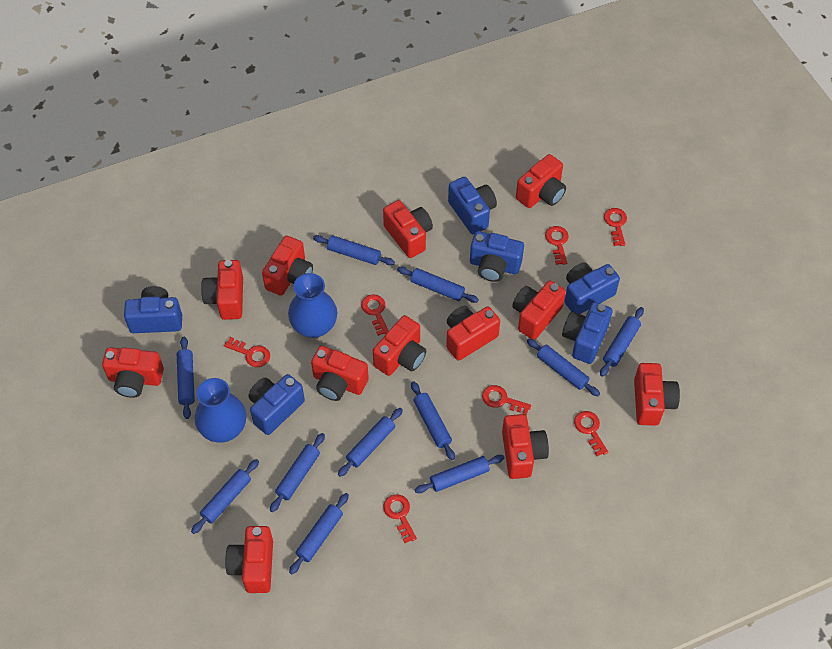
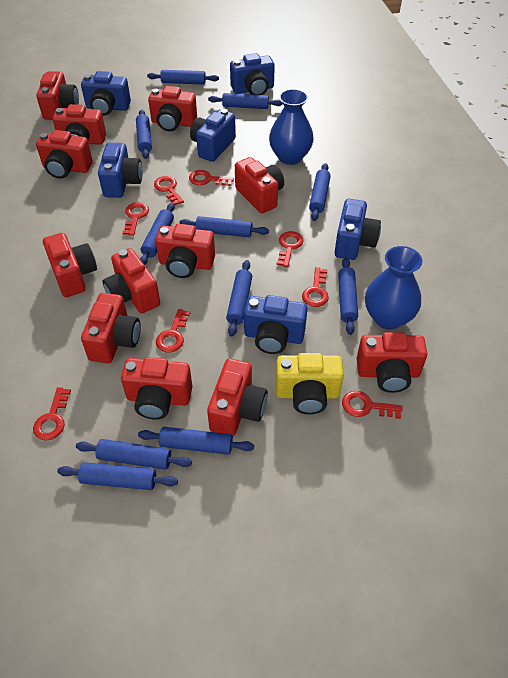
red key: 7 -> 8
yellow camera: 0 -> 1

